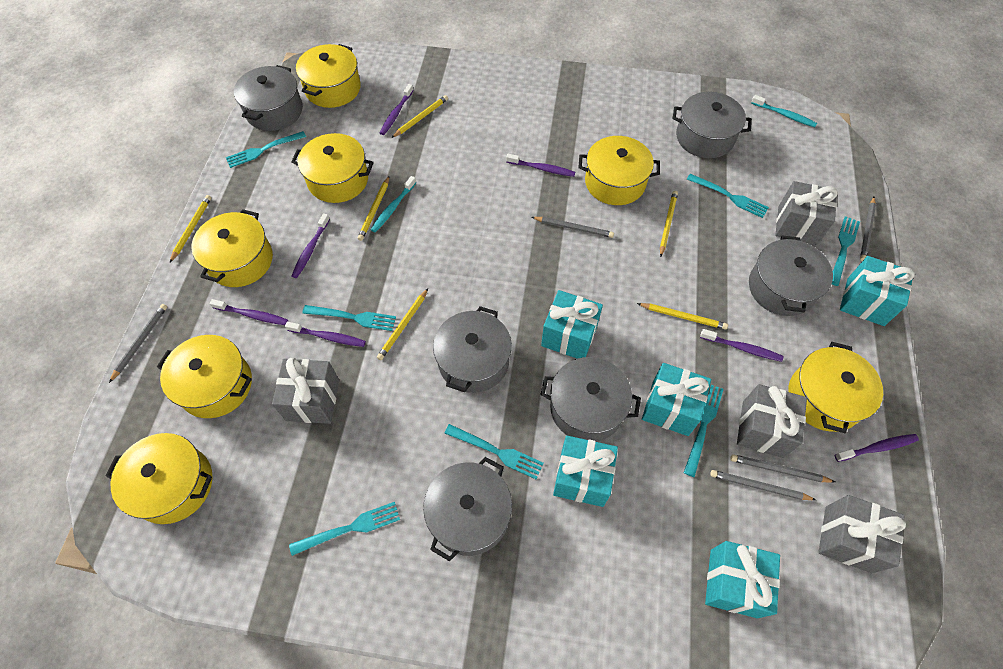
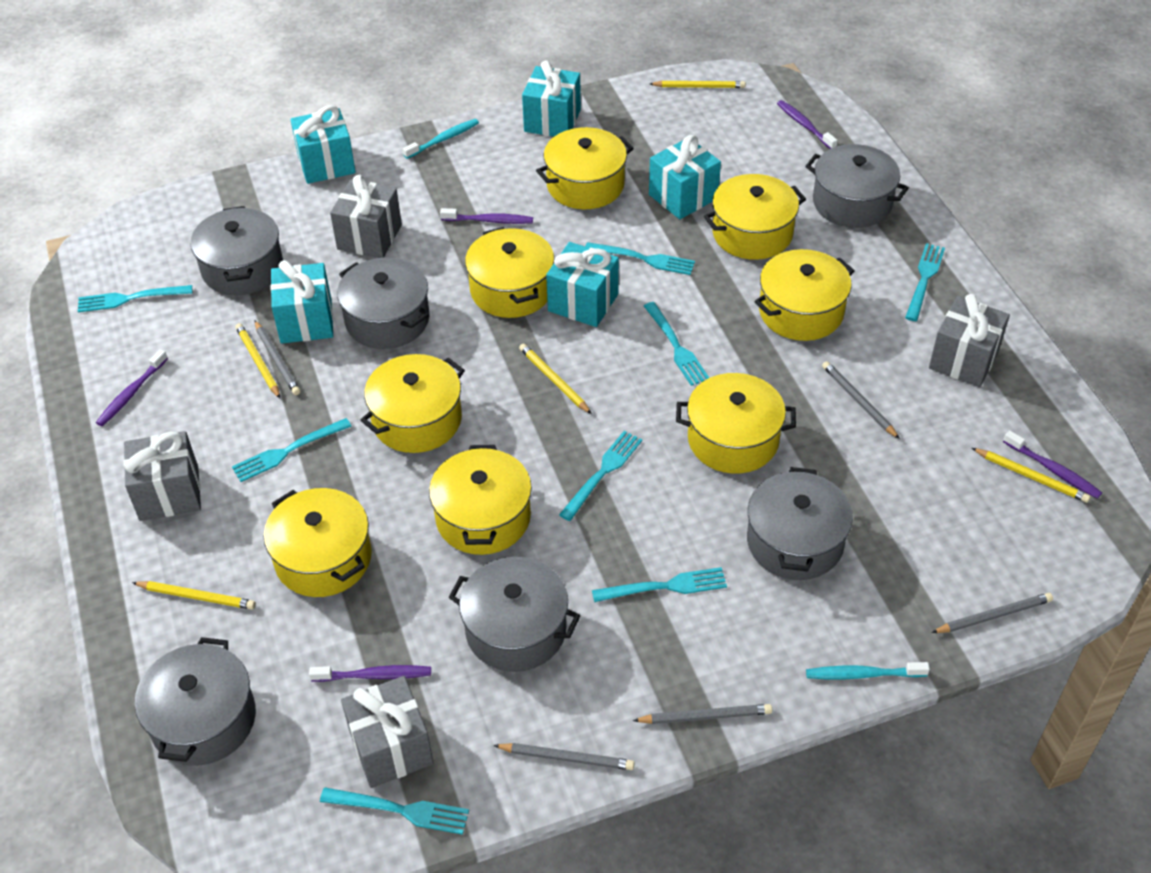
purple toothbrush: 7 -> 5
turquoise fork: 7 -> 8
yellow pencil: 6 -> 5
yellow pot: 7 -> 8

